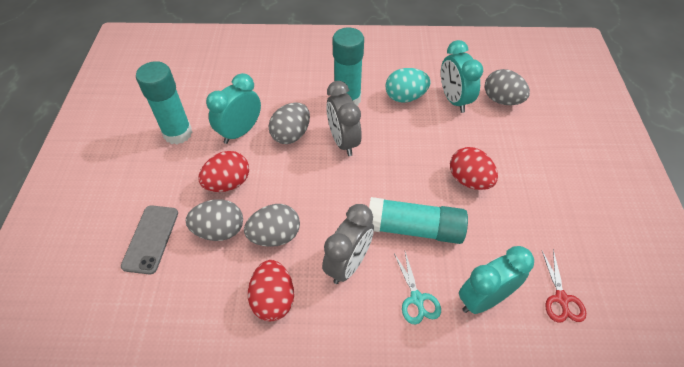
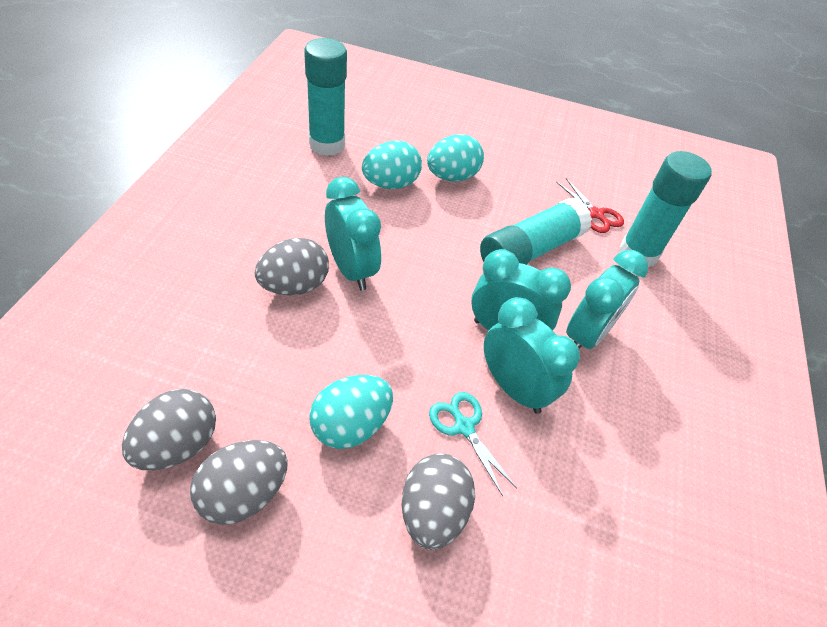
grey clock: 2 -> 0
grey phone: 1 -> 0
red egg: 3 -> 0
turquoise clock: 3 -> 4
turquoise egg: 1 -> 3

